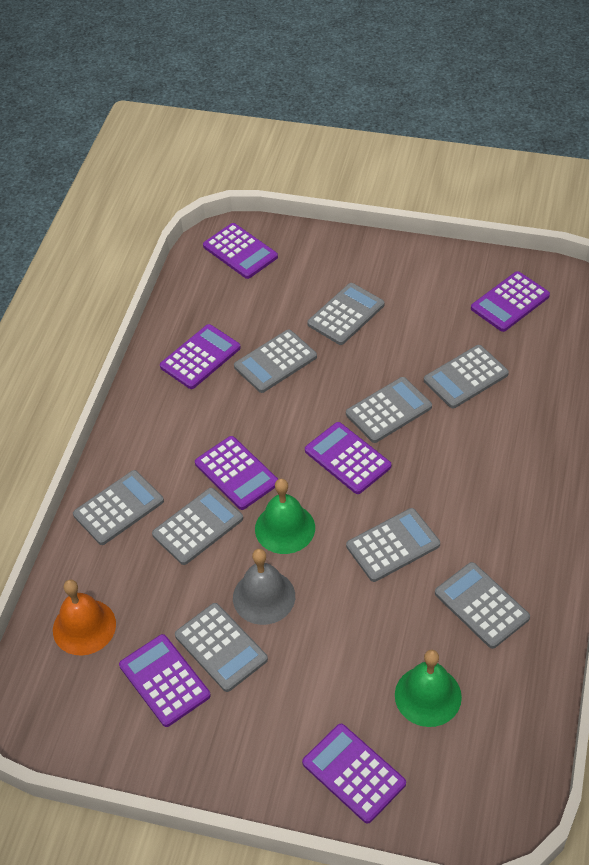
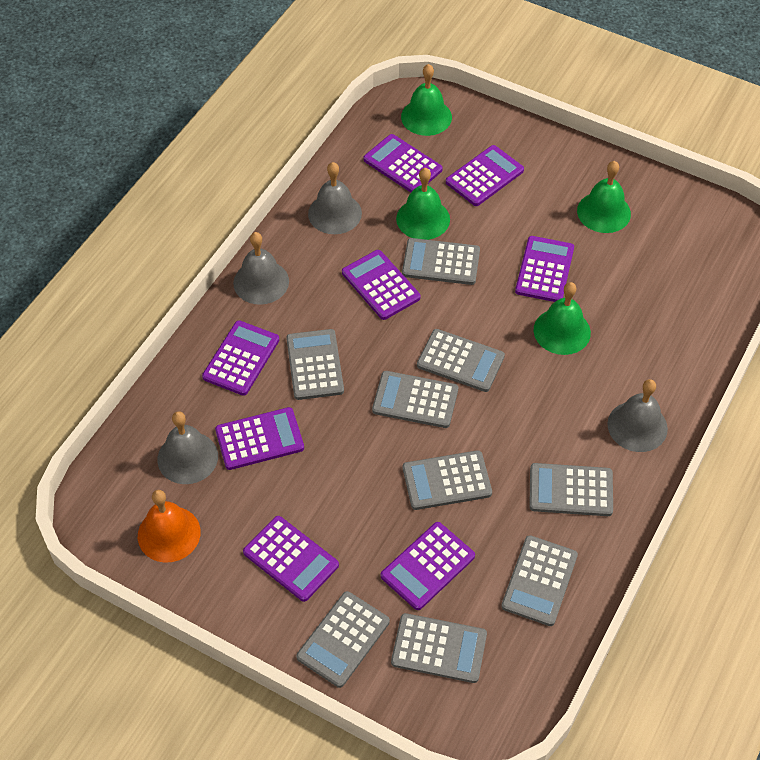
green bell: 2 -> 4
grey bell: 1 -> 4
purple calculator: 7 -> 8

